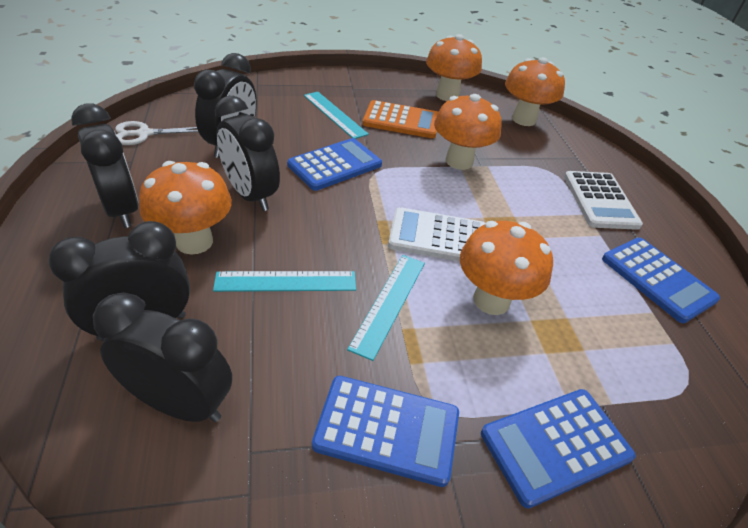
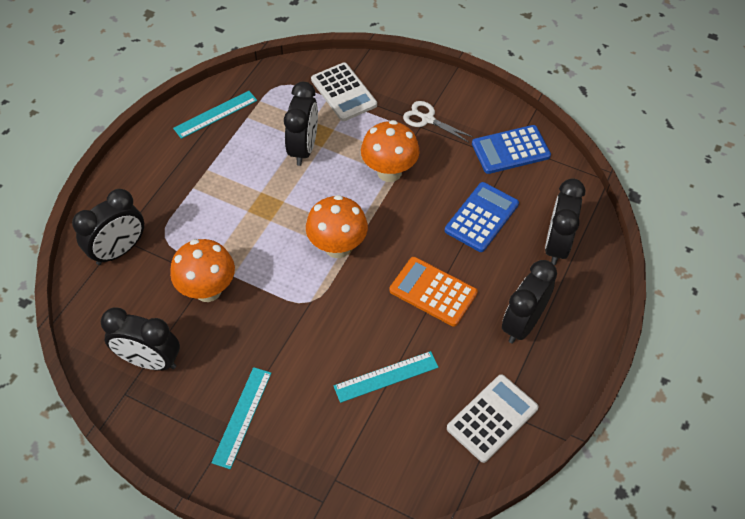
blue calculator: 4 -> 2
orange mushroom: 5 -> 3

